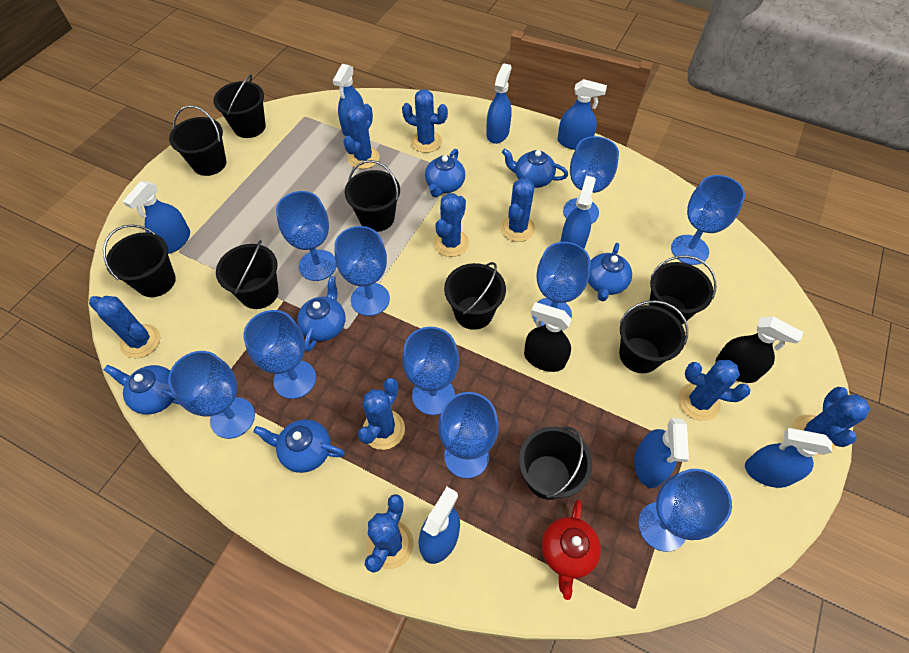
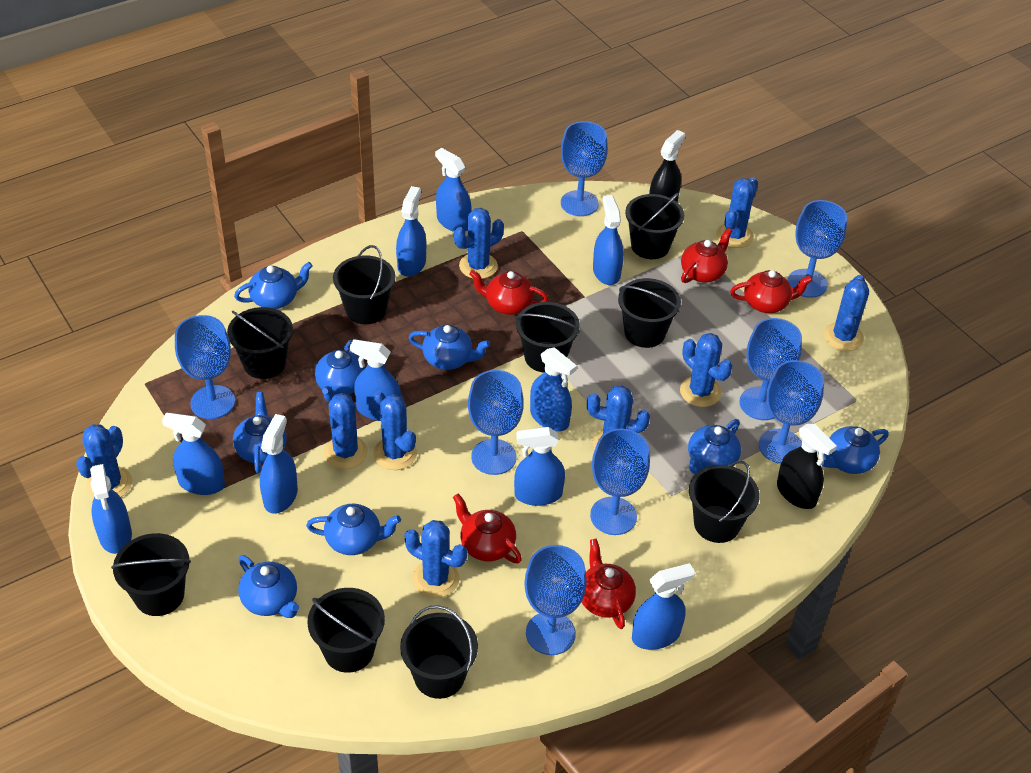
blue goblet: 10 -> 8
blue spray bottle: 8 -> 10
blue teapot: 6 -> 8
red teapot: 1 -> 5

